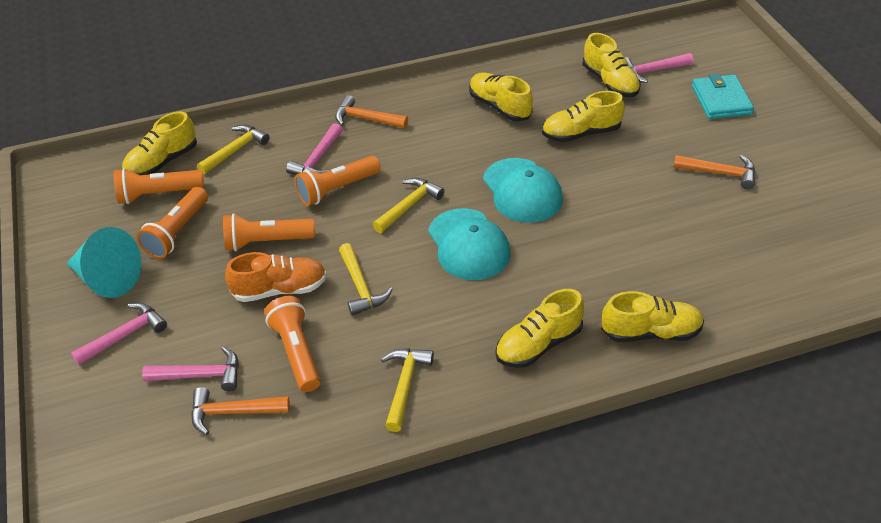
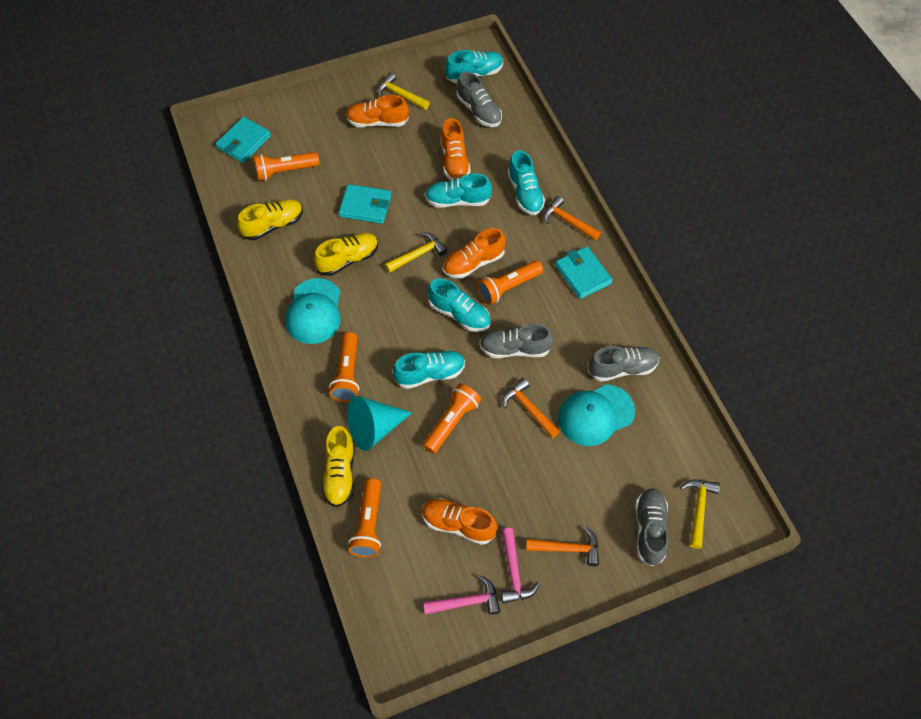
grey shoe: 0 -> 4
orange shoe: 1 -> 4
pink hammer: 4 -> 2
turquoise shoe: 0 -> 5
turquoise wallet: 1 -> 3
yellow hammer: 4 -> 3
yellow shoe: 6 -> 3

